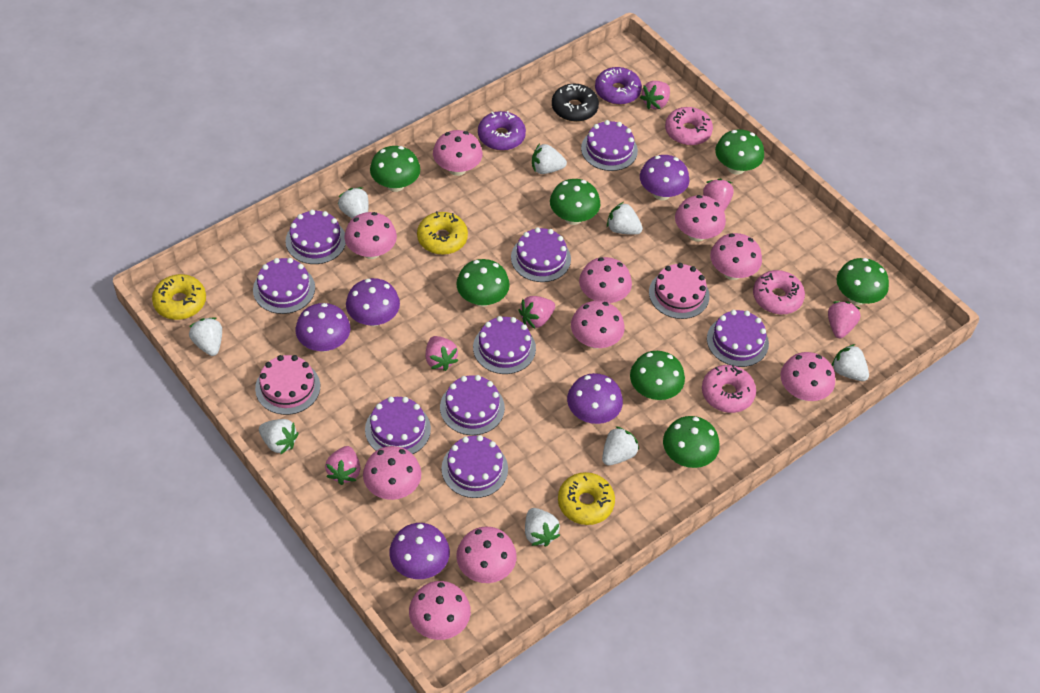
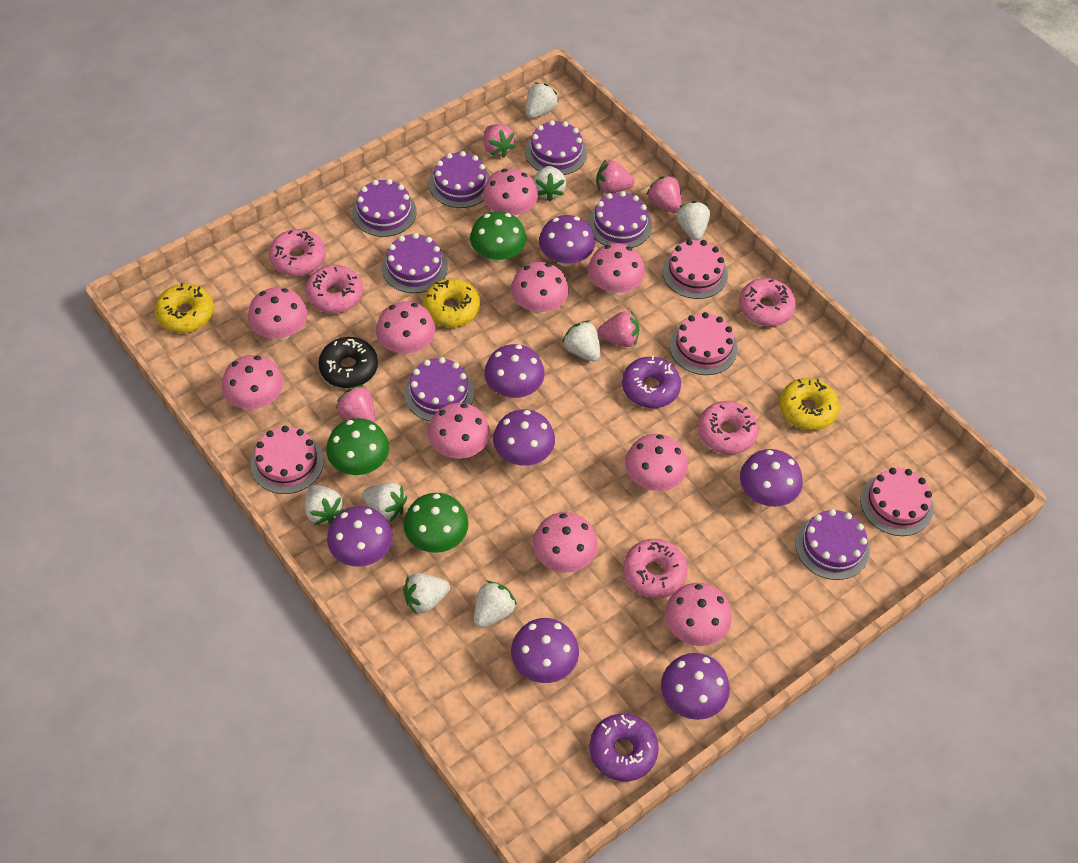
green mushroom: 7 -> 3
pink cake: 2 -> 4
pink donut: 3 -> 5
pink strawberry: 6 -> 5
purple cake: 9 -> 7
purple mushroom: 5 -> 7

